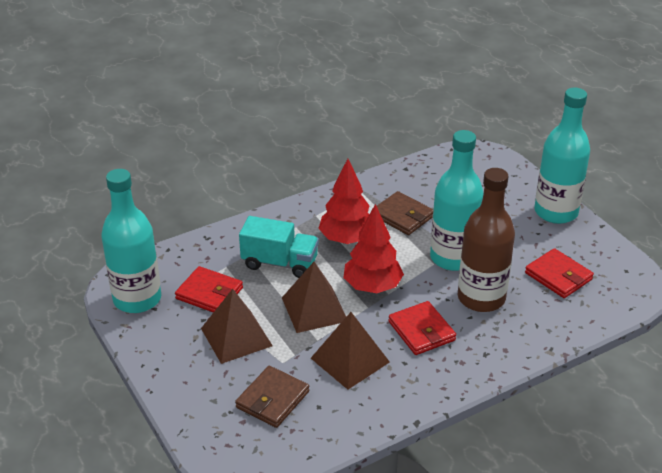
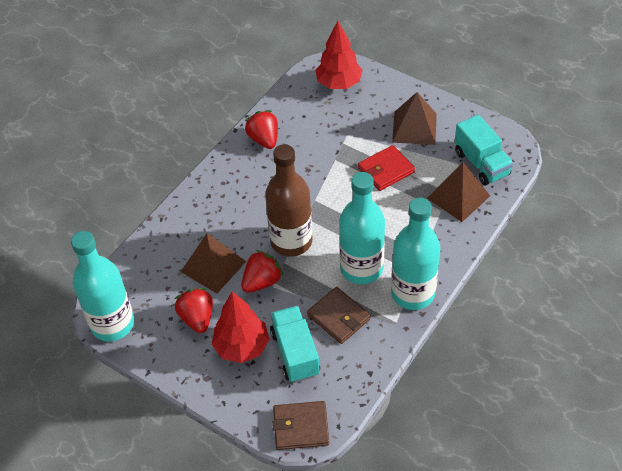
red strawberry: 0 -> 3
red wallet: 3 -> 1
turquoise truck: 1 -> 2

